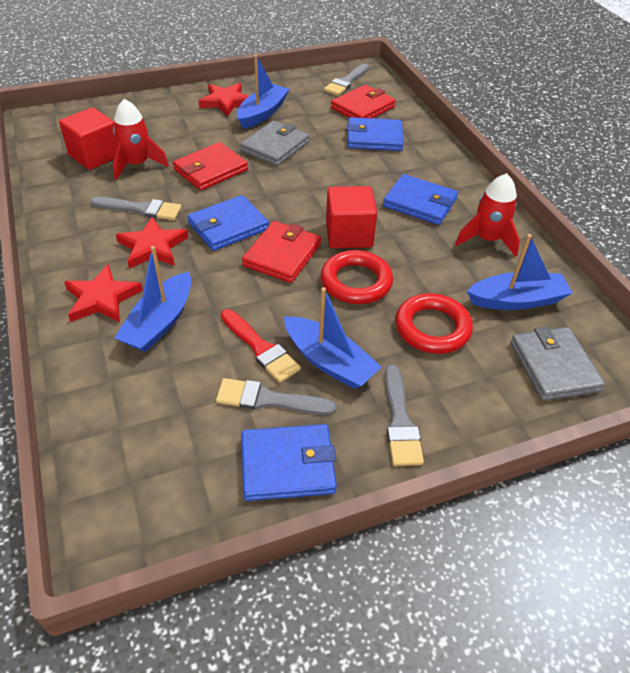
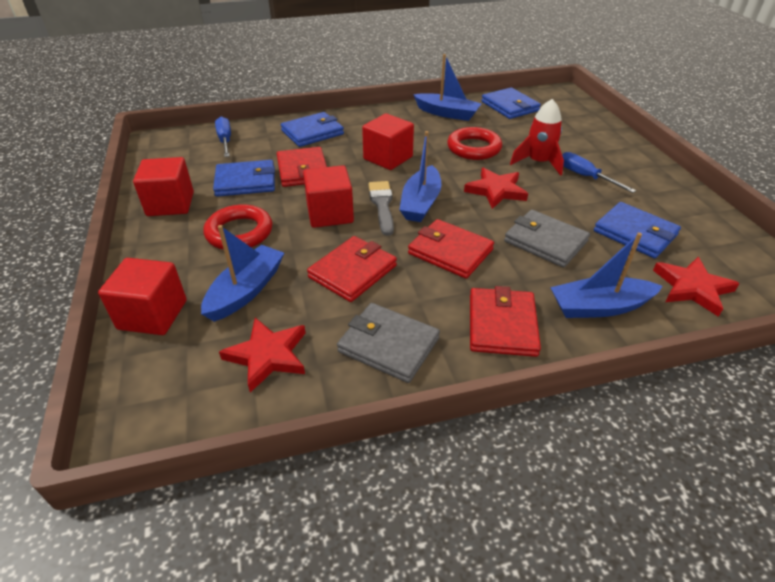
blue screwdriver: 0 -> 2
grey brush: 4 -> 1
red brush: 1 -> 0
red cube: 2 -> 4
red rocket: 2 -> 1
red wallet: 3 -> 4

